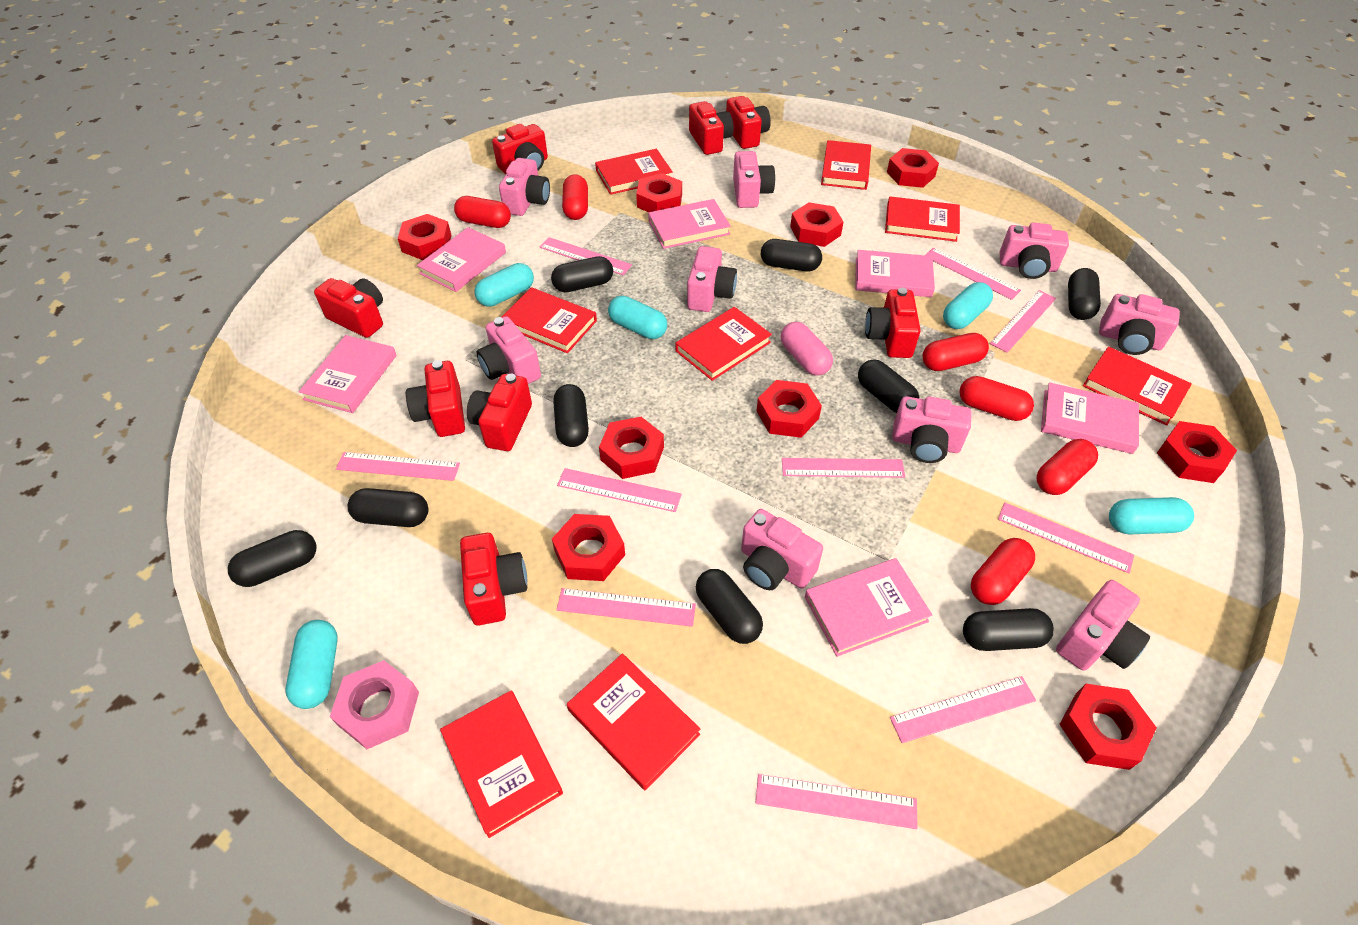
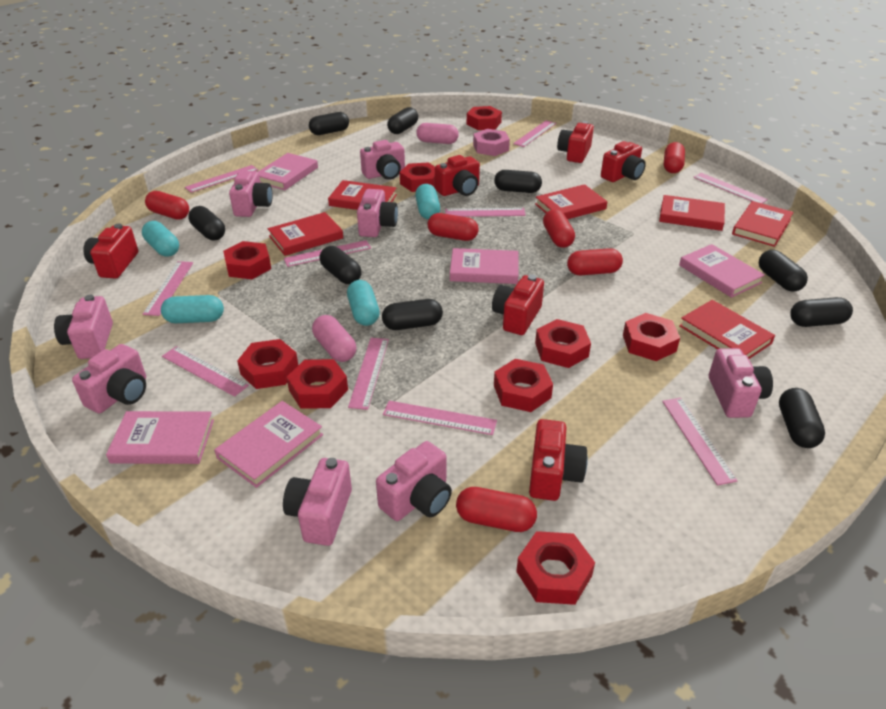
pink book: 6 -> 5
pink camera: 9 -> 8
pink capsule: 1 -> 2
red book: 8 -> 6
red camera: 8 -> 6
turquoise capsule: 5 -> 4

